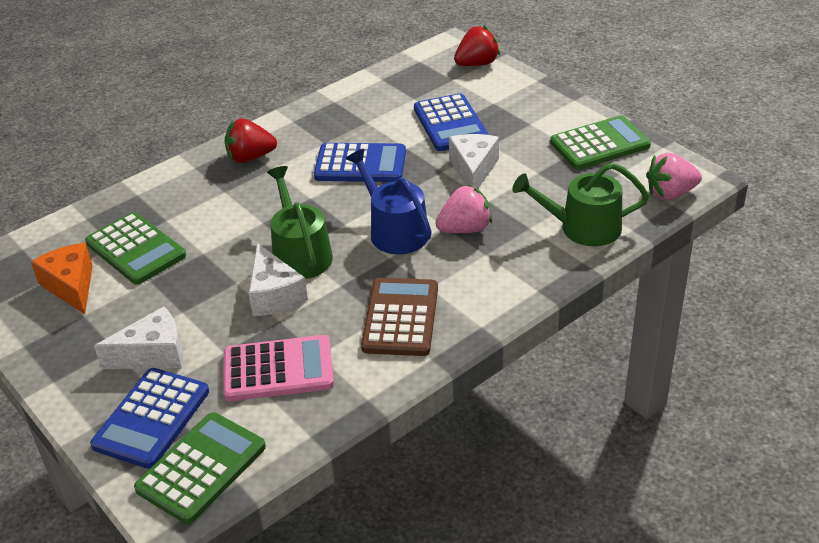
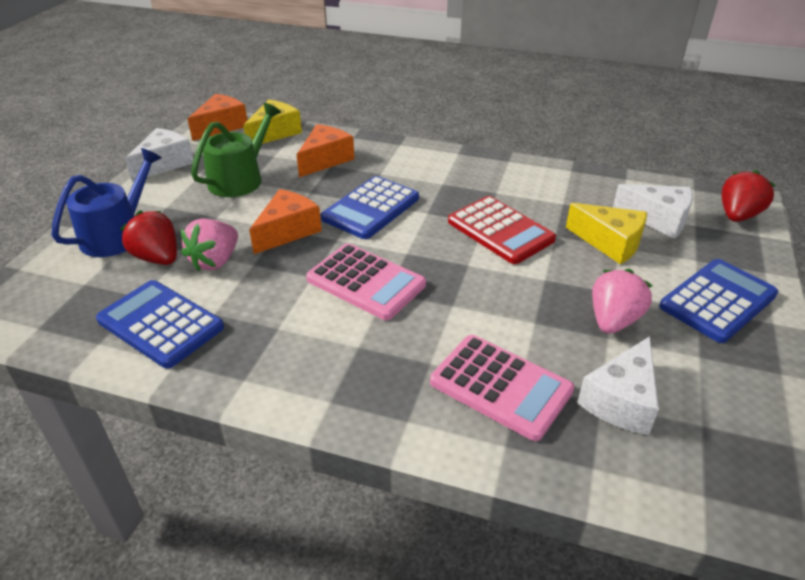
brown calculator: 1 -> 0
green calculator: 3 -> 0
green watering can: 2 -> 1
orange cheese: 1 -> 3
pink calculator: 1 -> 2
red calculator: 0 -> 1
yellow cheese: 0 -> 2

